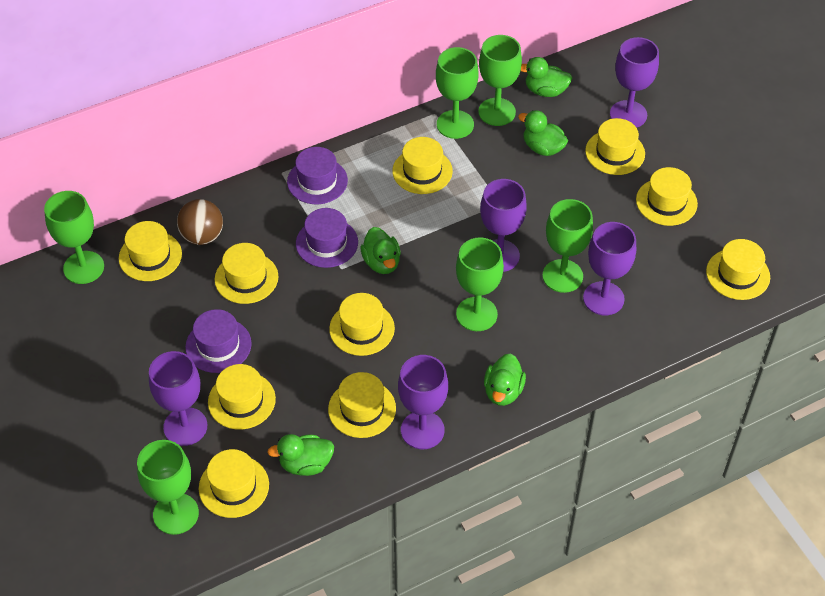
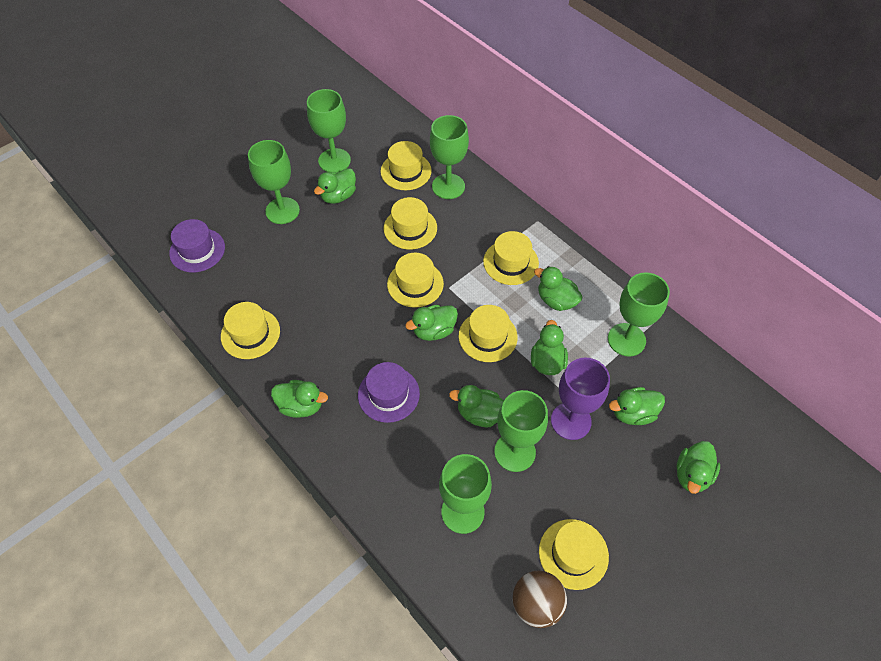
green duck: 5 -> 8
purple goblet: 5 -> 1
purple hat: 3 -> 2
yellow hat: 10 -> 7

